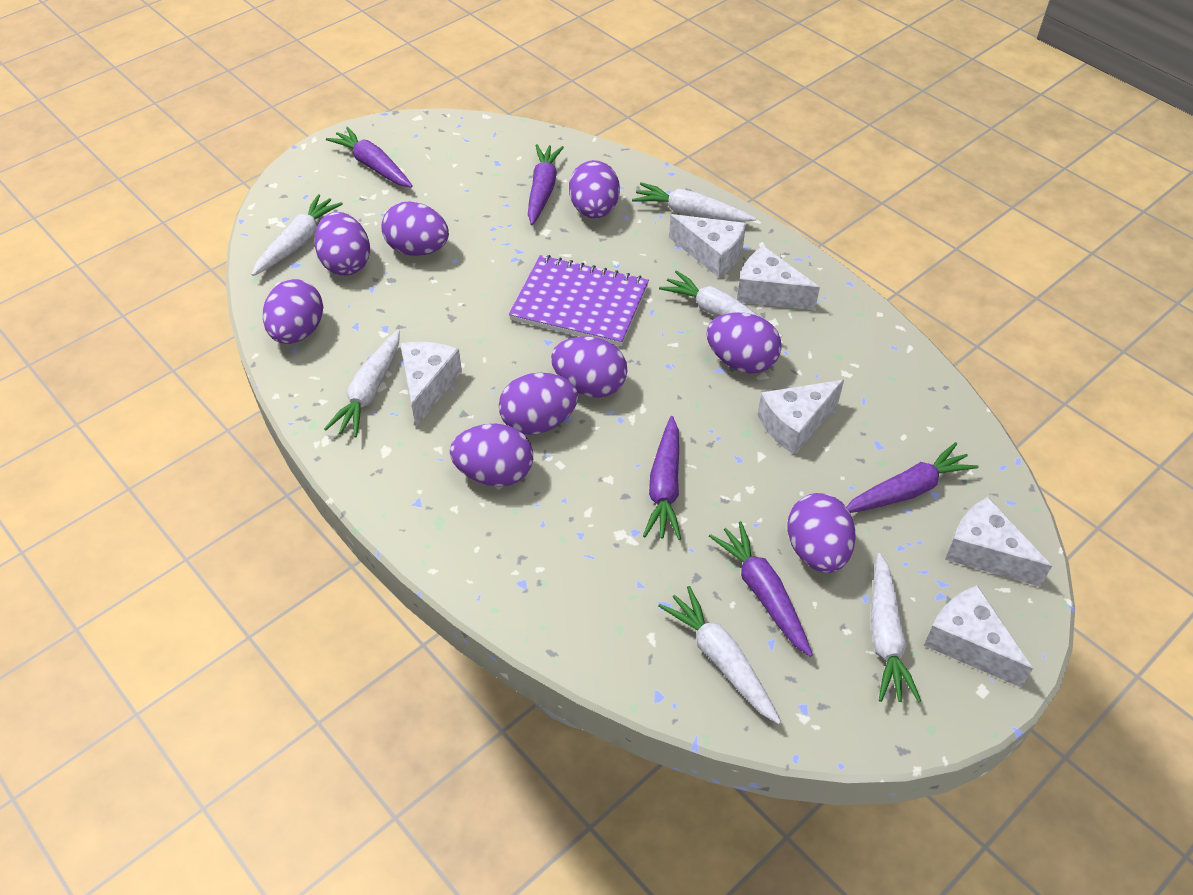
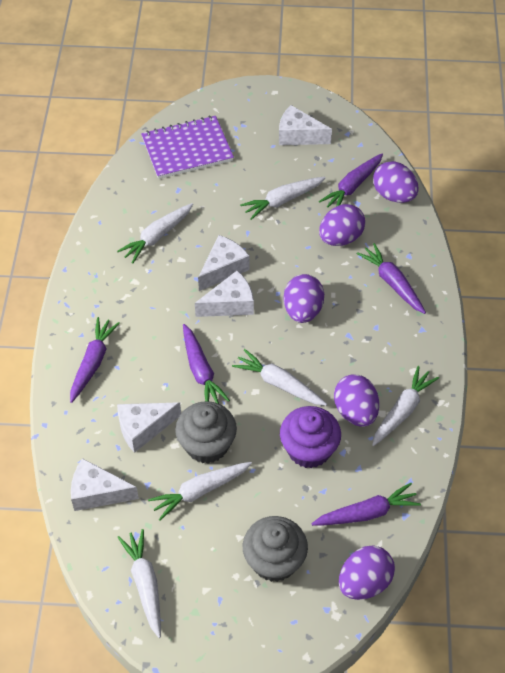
grey cupcake: 0 -> 2
purple cupcake: 0 -> 1
purple egg: 9 -> 5
white cheese: 6 -> 5

